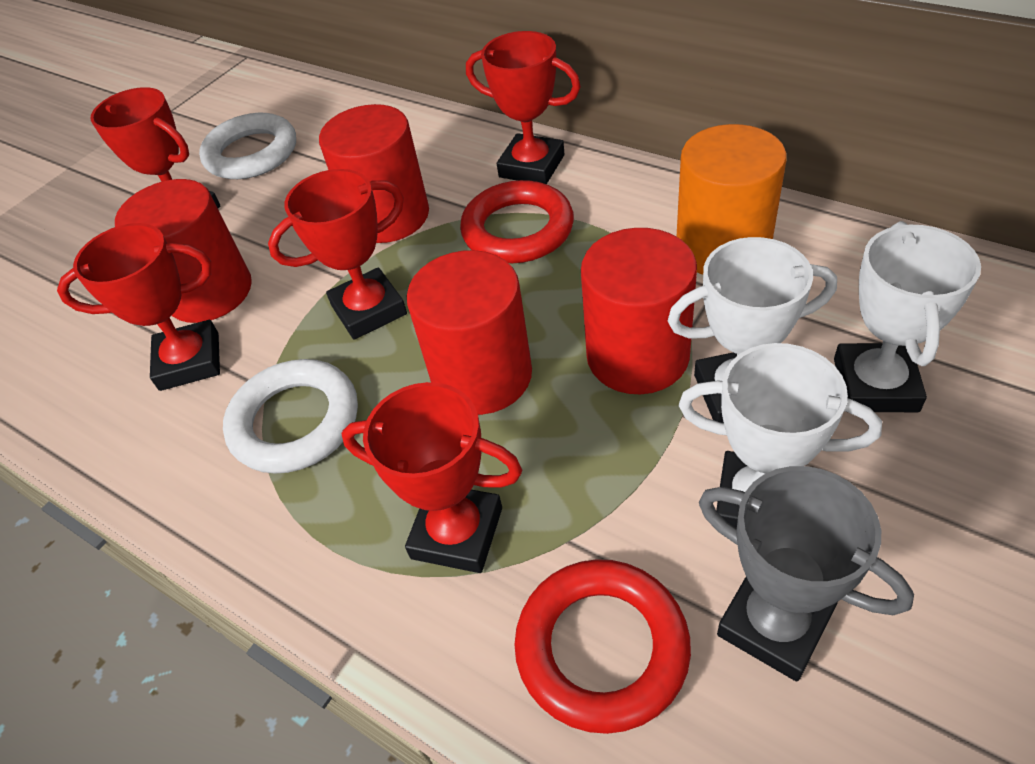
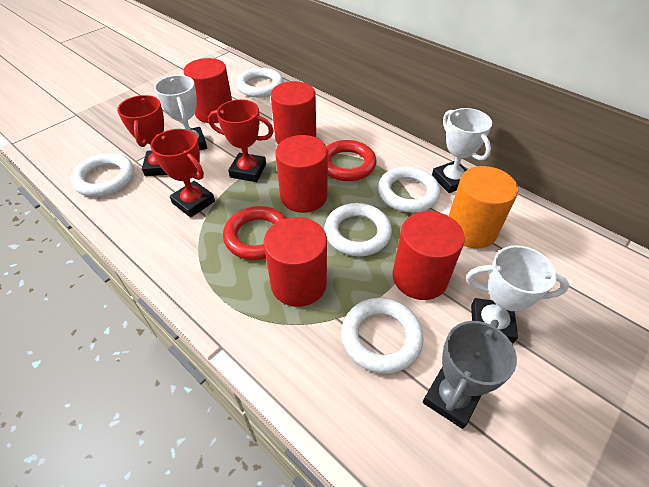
red cylinder: 4 -> 5
red trophy: 5 -> 3
white ring: 2 -> 5

